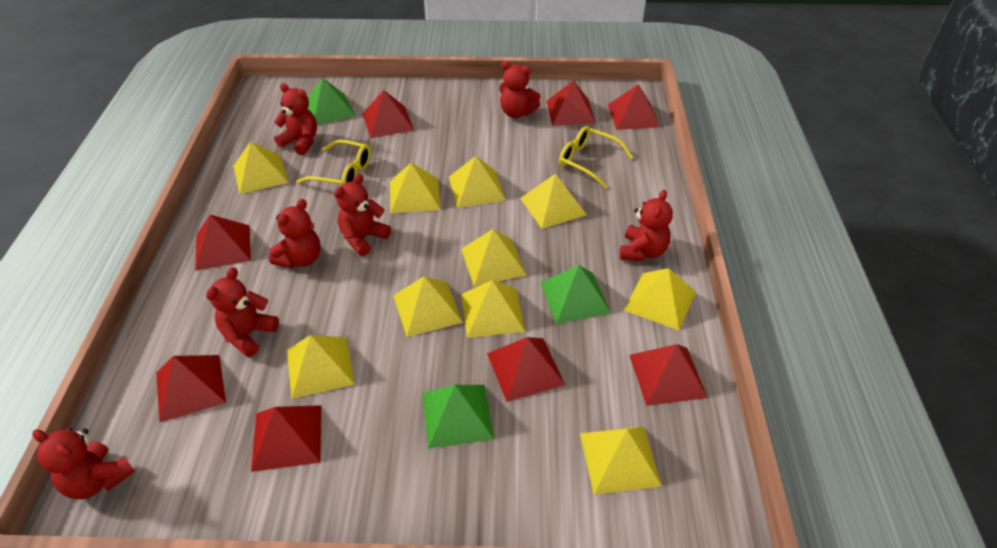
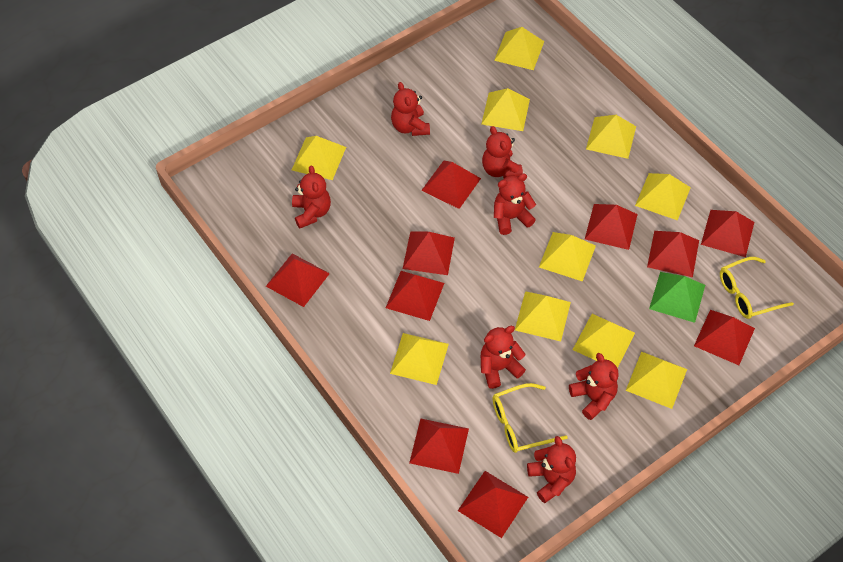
green pyramid: 3 -> 1
red pyramid: 8 -> 10

